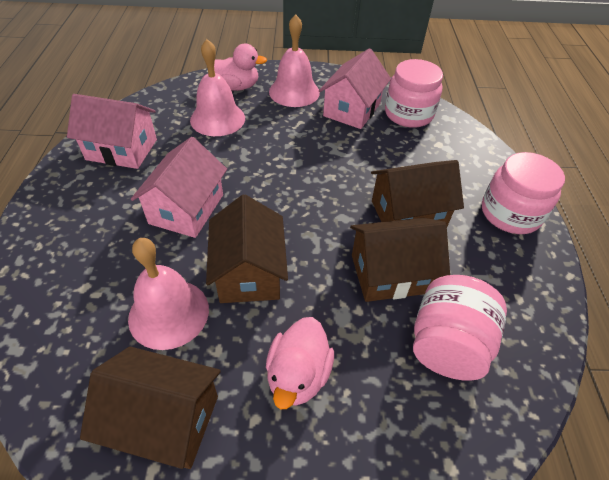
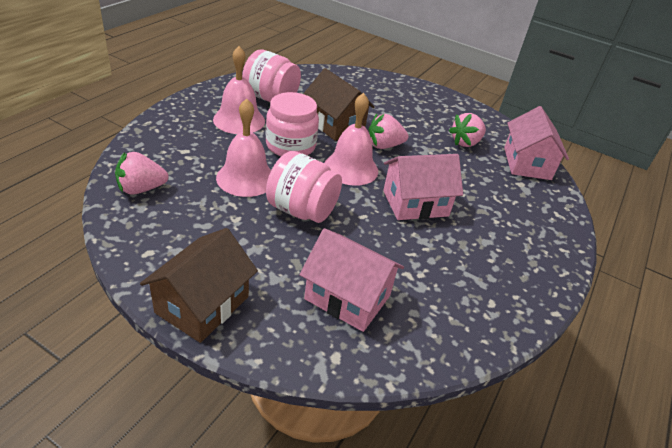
brown house: 4 -> 2
pink duck: 2 -> 0
pink strawberry: 0 -> 3

